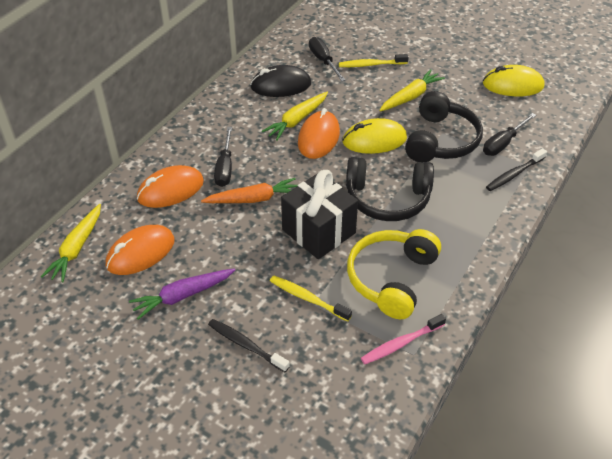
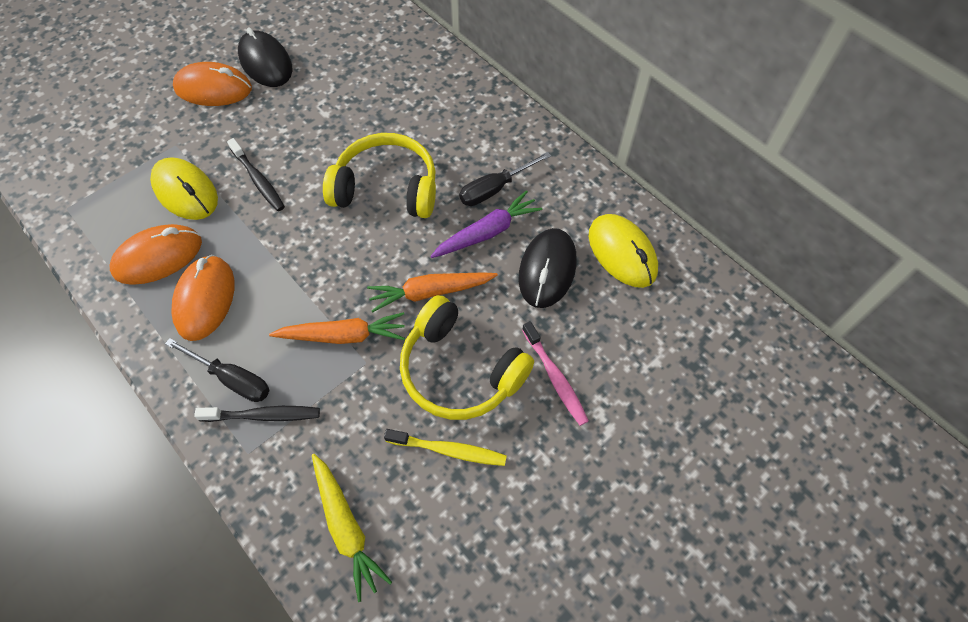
black gift: 1 -> 0
black headphones: 2 -> 0
black mouse: 1 -> 2
black screwdriver: 3 -> 2
orange carrot: 1 -> 2
yellow carrot: 3 -> 1
yellow headphones: 1 -> 2
yellow toothbrush: 2 -> 1

